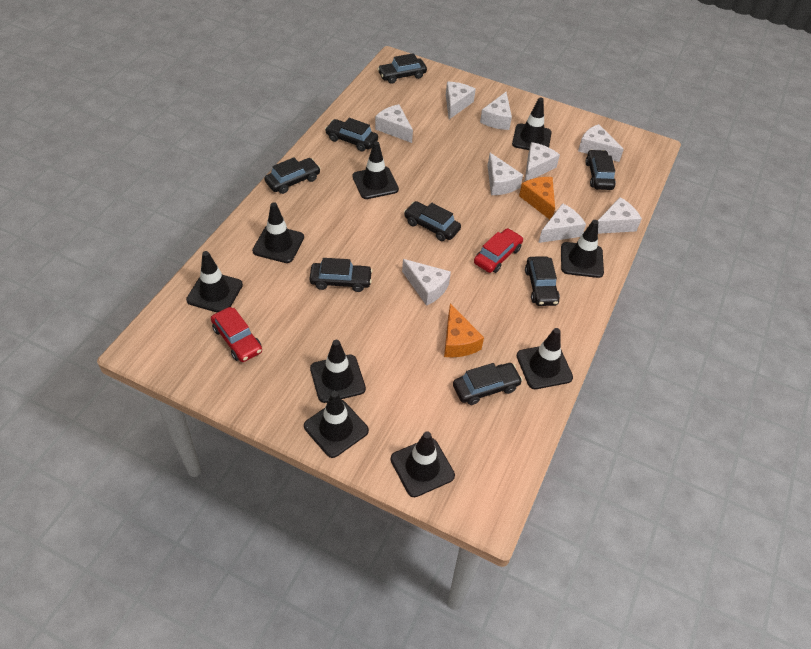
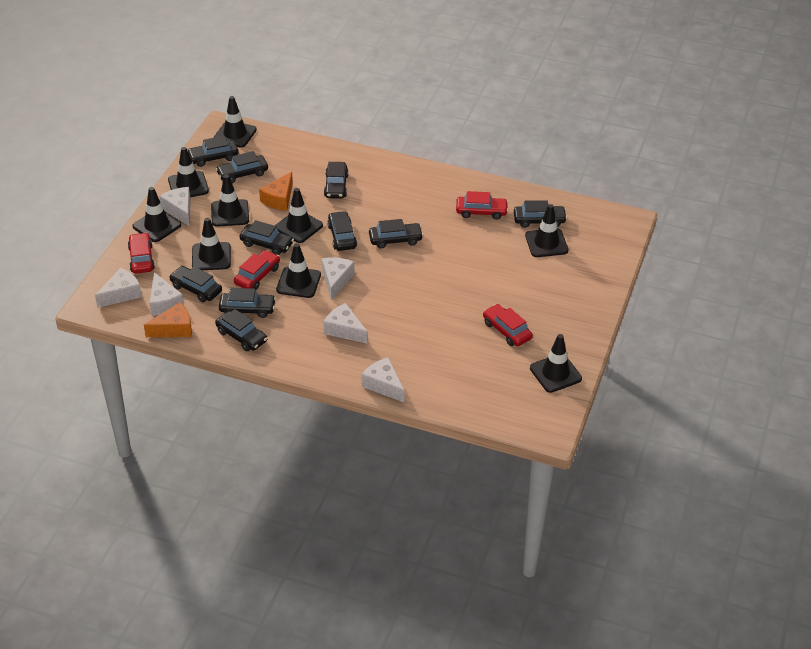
black car: 8 -> 10
red car: 2 -> 4
white cheese: 9 -> 6

